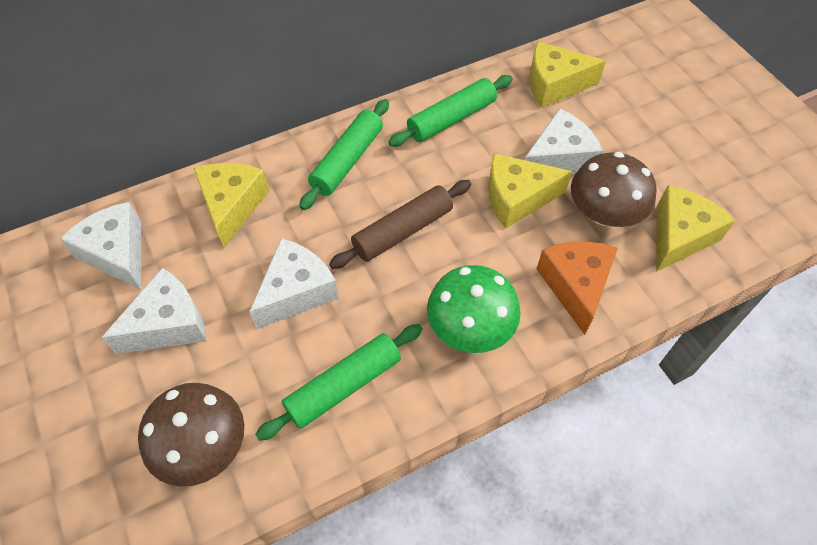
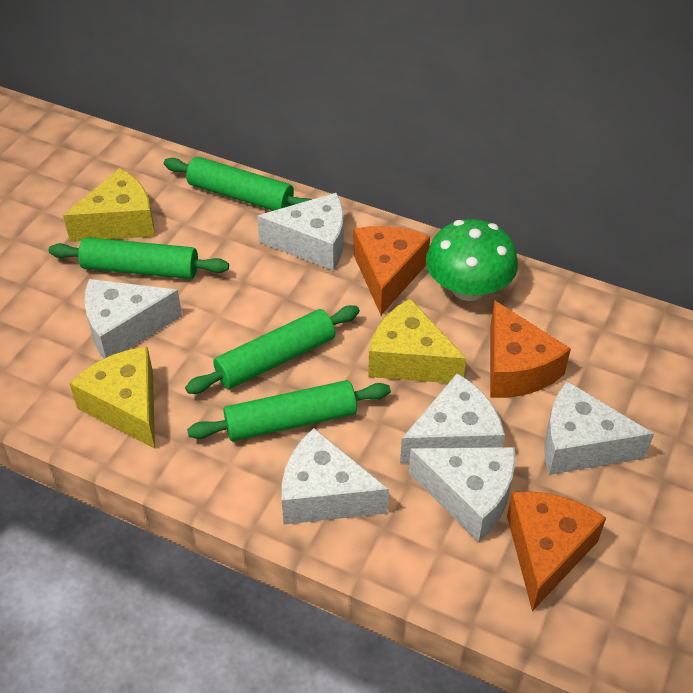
brown mushroom: 2 -> 0
brown rolling pin: 1 -> 0
green rolling pin: 3 -> 4
orange cheese: 1 -> 3
white cheese: 4 -> 6
yellow cheese: 4 -> 3

